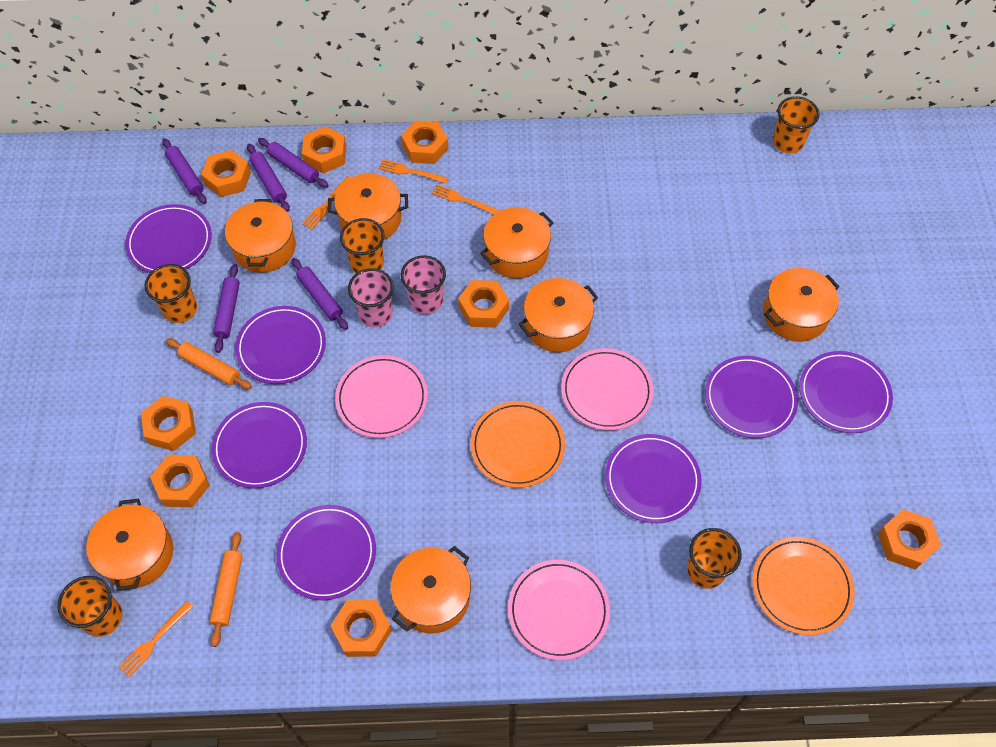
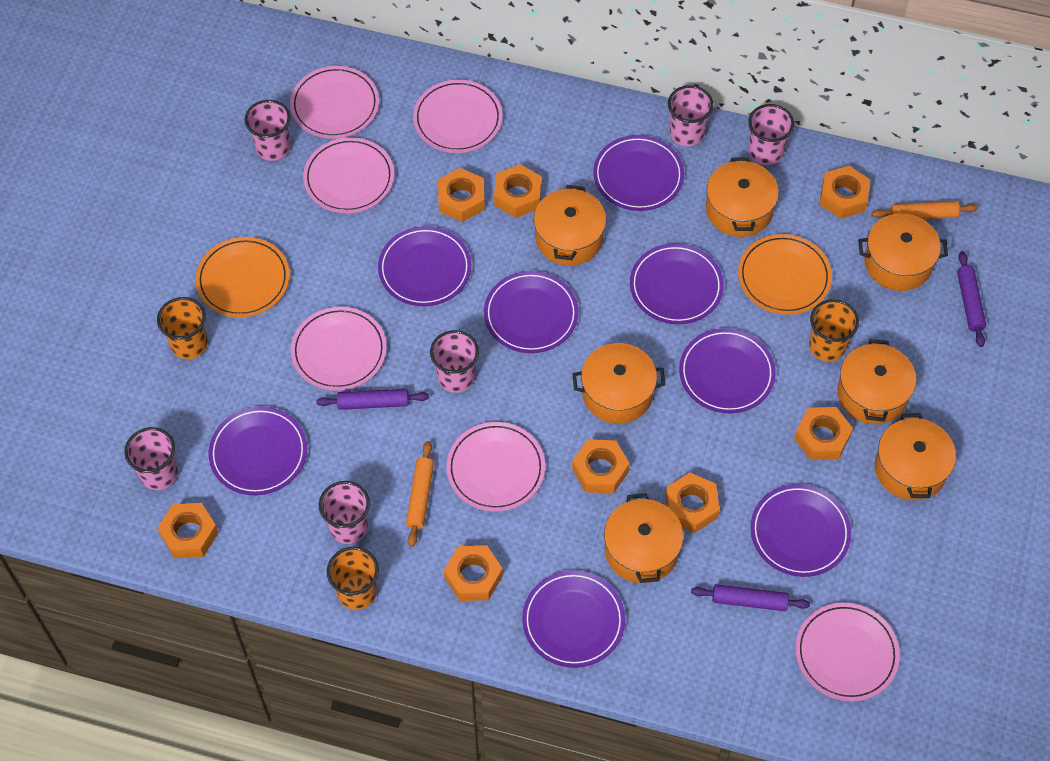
orange cup: 5 -> 3
orange fork: 4 -> 0
pink cup: 2 -> 6
pink plate: 3 -> 6
purple plate: 7 -> 8
purple rolling pin: 5 -> 3

